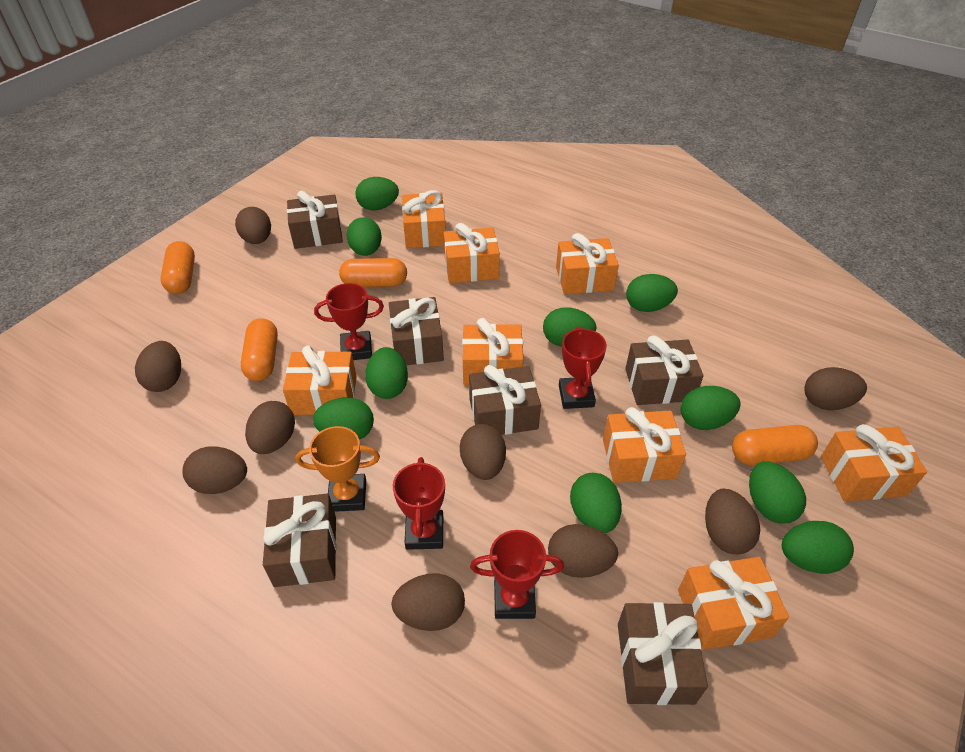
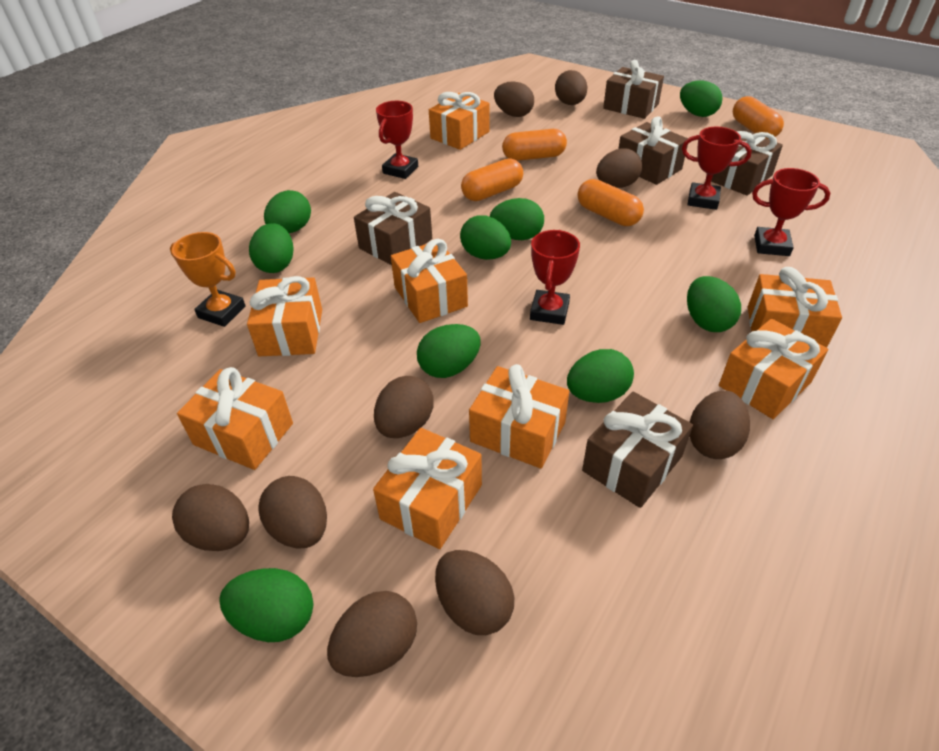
brown gift: 6 -> 5
green egg: 10 -> 9

